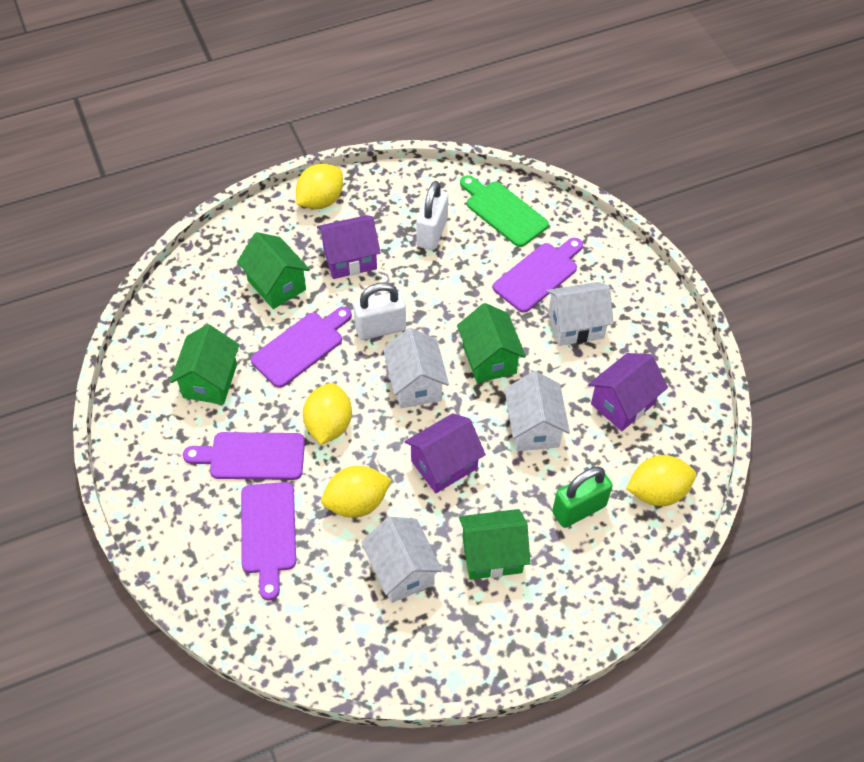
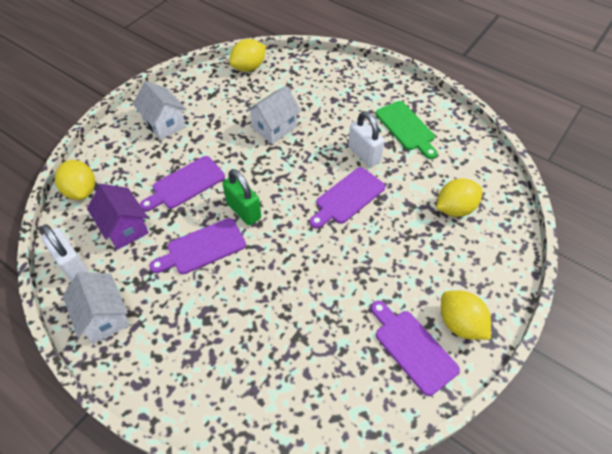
green house: 4 -> 0
purple house: 3 -> 1
white house: 4 -> 3

